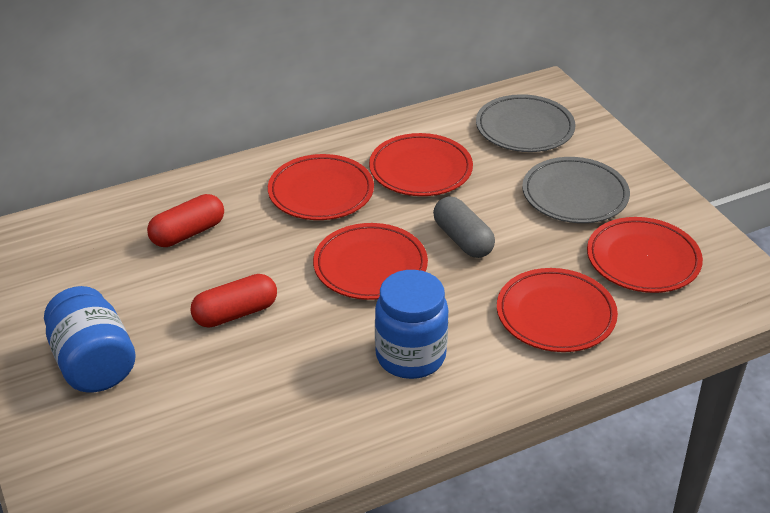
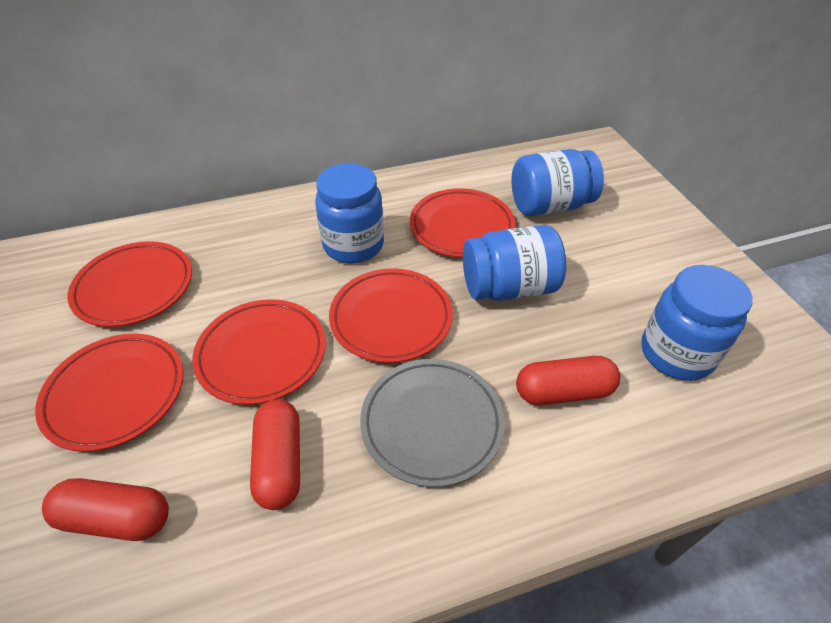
blue jar: 2 -> 4
grey capsule: 1 -> 0
grey plate: 2 -> 1
red capsule: 2 -> 3

